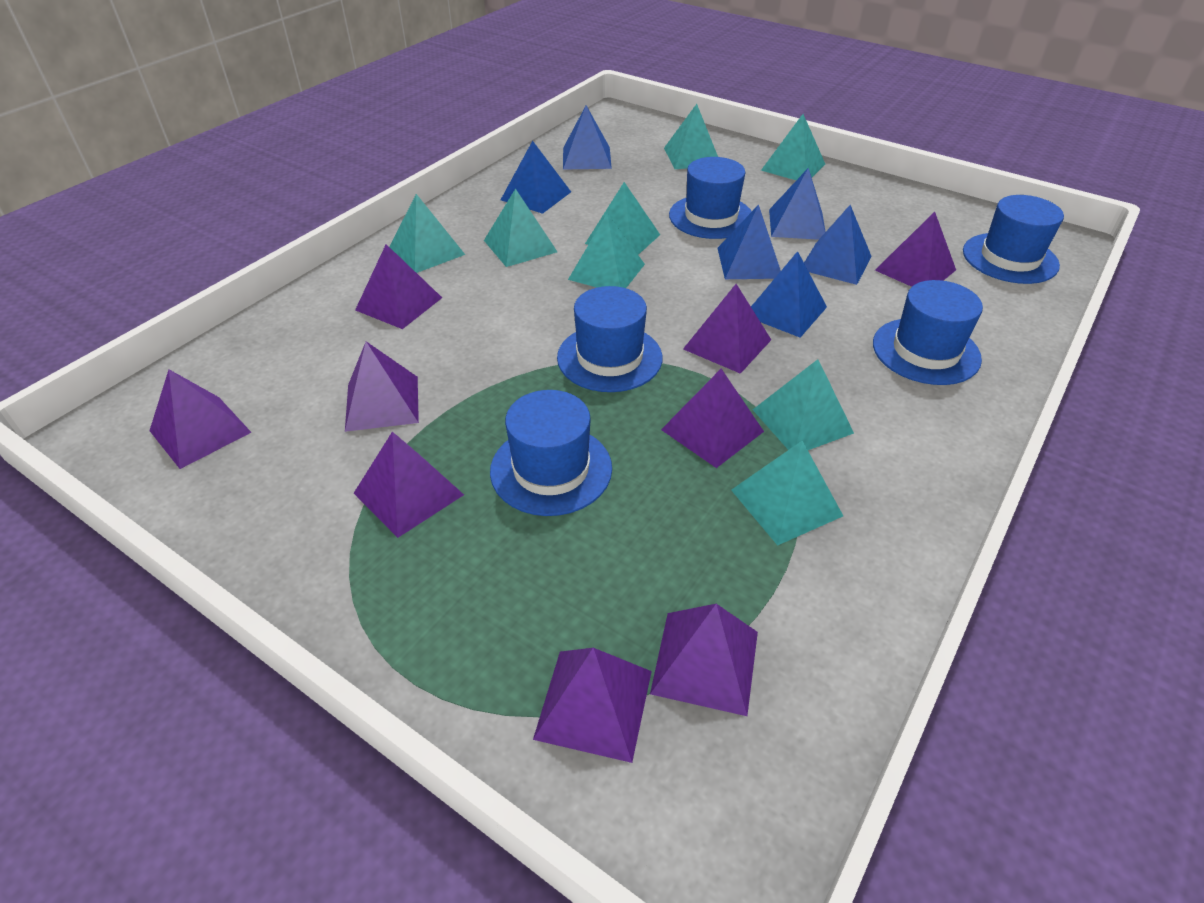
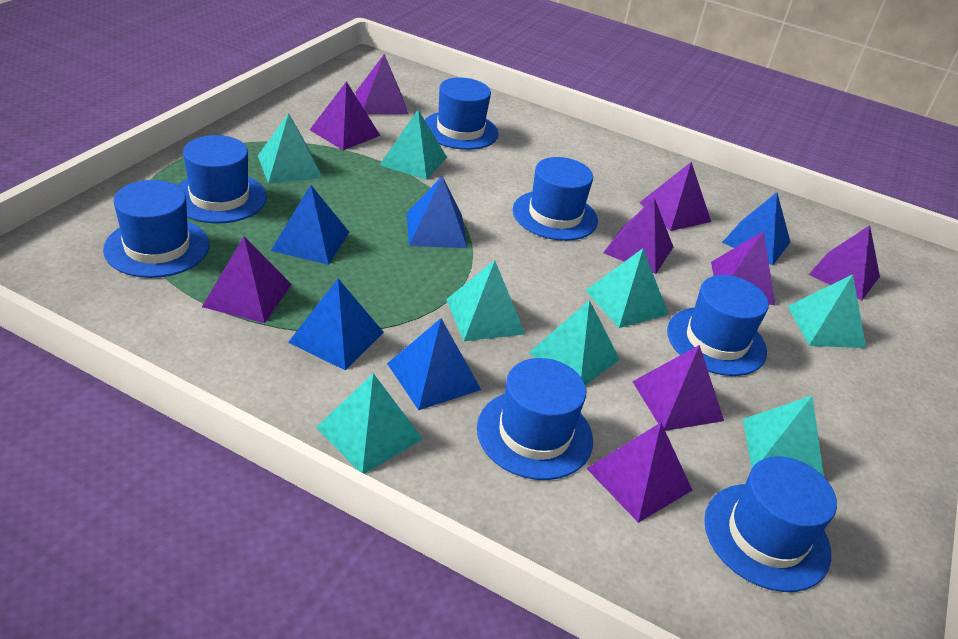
blue hat: 5 -> 7
blue pyramid: 6 -> 5

